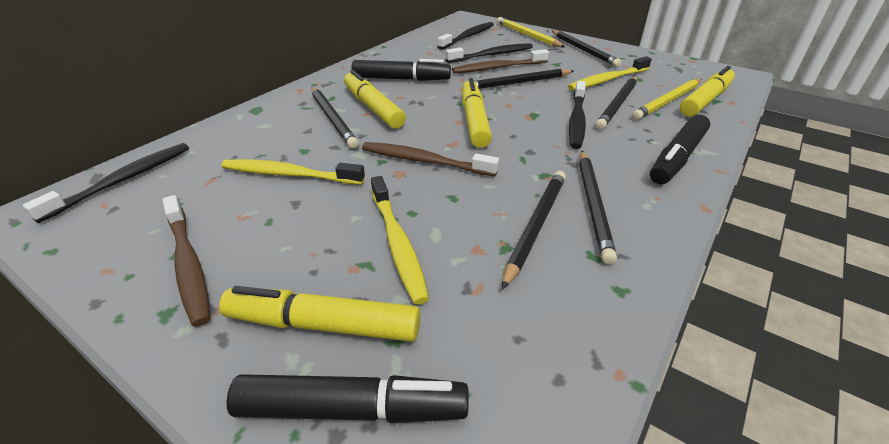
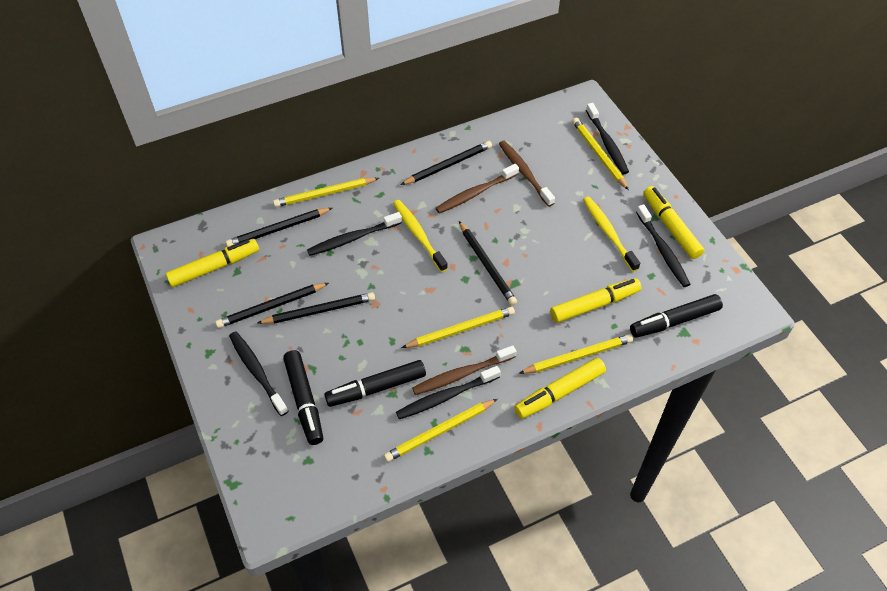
black pencil: 6 -> 5
black toothbrush: 4 -> 5
yellow pencil: 2 -> 5
yellow toothbrush: 3 -> 2

